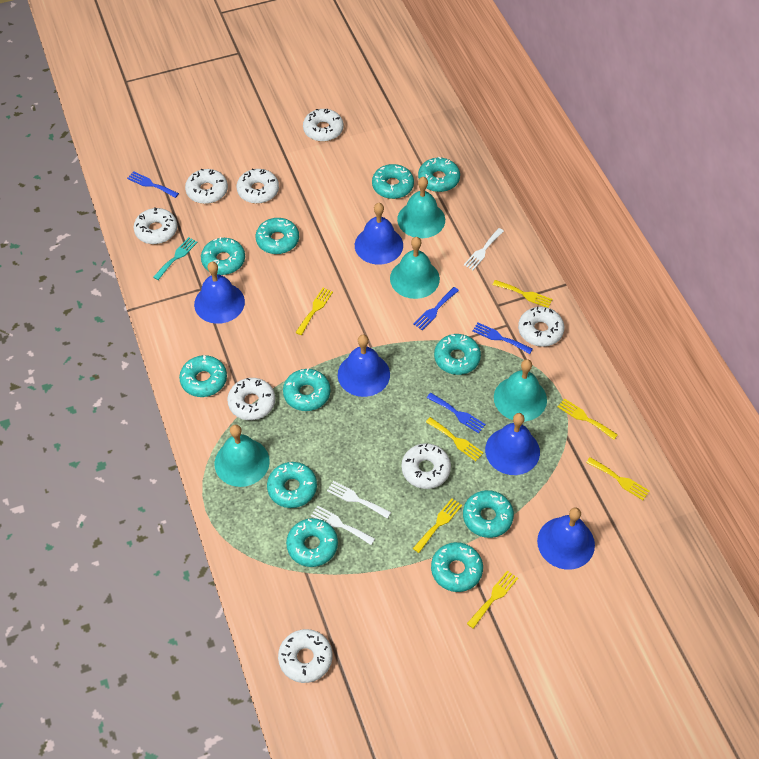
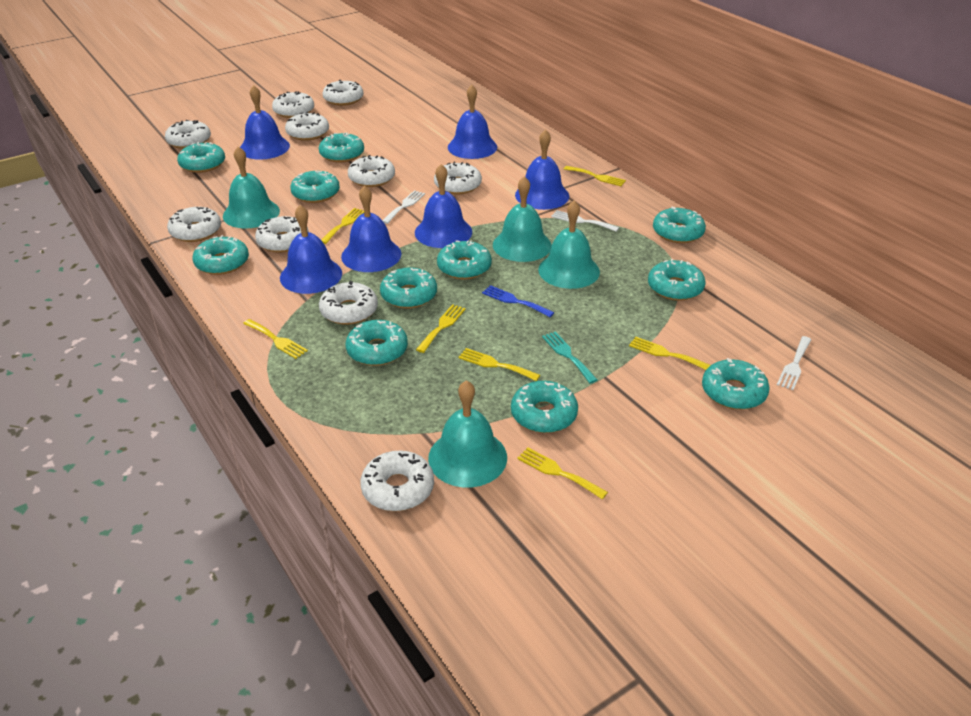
blue bell: 5 -> 6
blue fork: 4 -> 1
white donut: 8 -> 10

